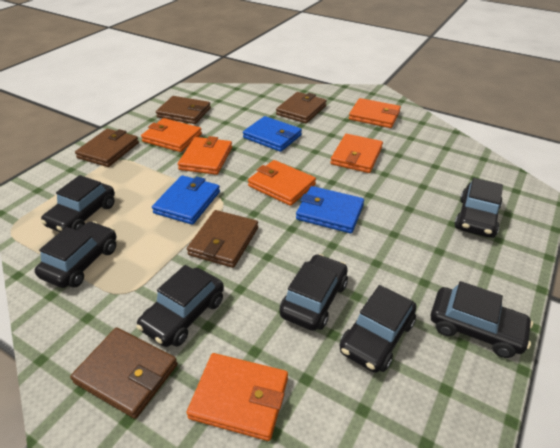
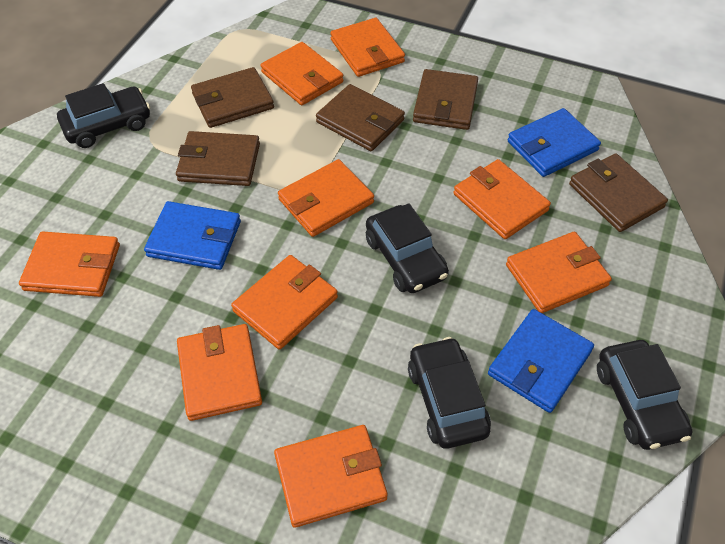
black car: 7 -> 4
orange wallet: 6 -> 9

